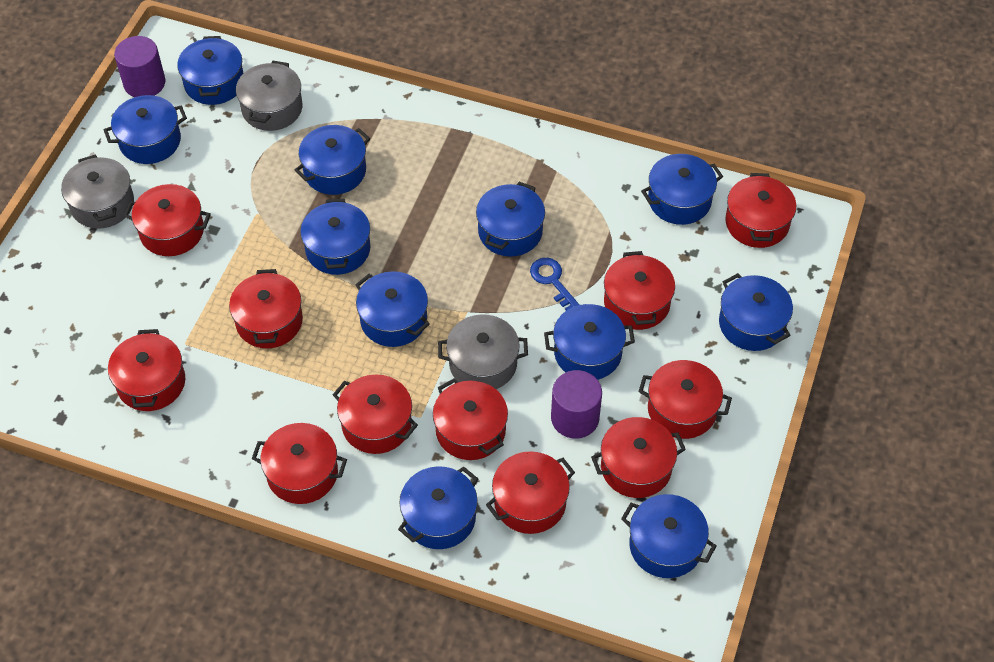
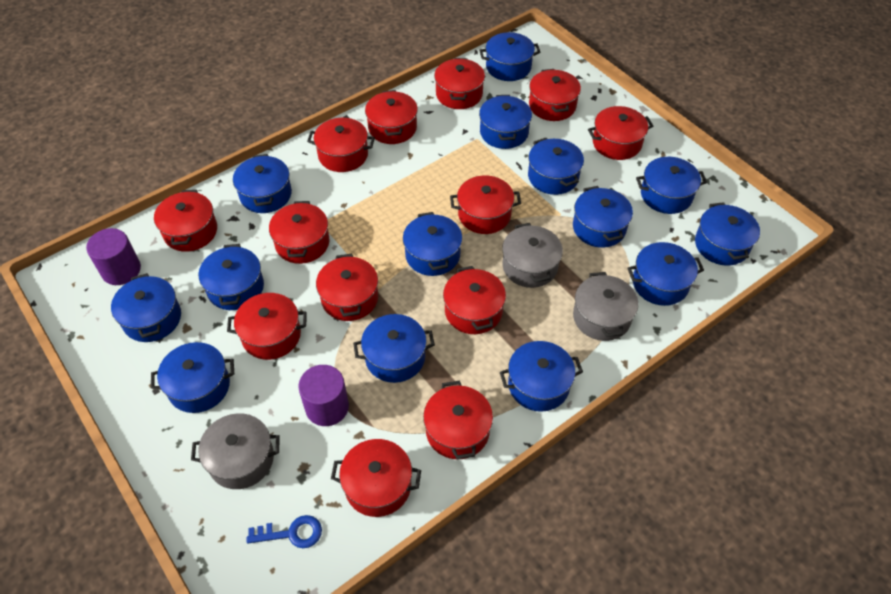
blue pot: 11 -> 14
red pot: 11 -> 13

